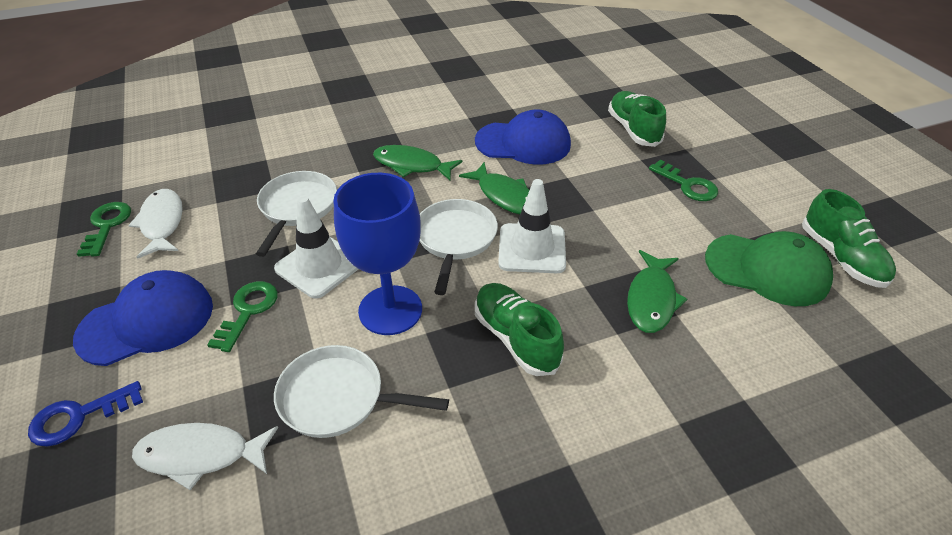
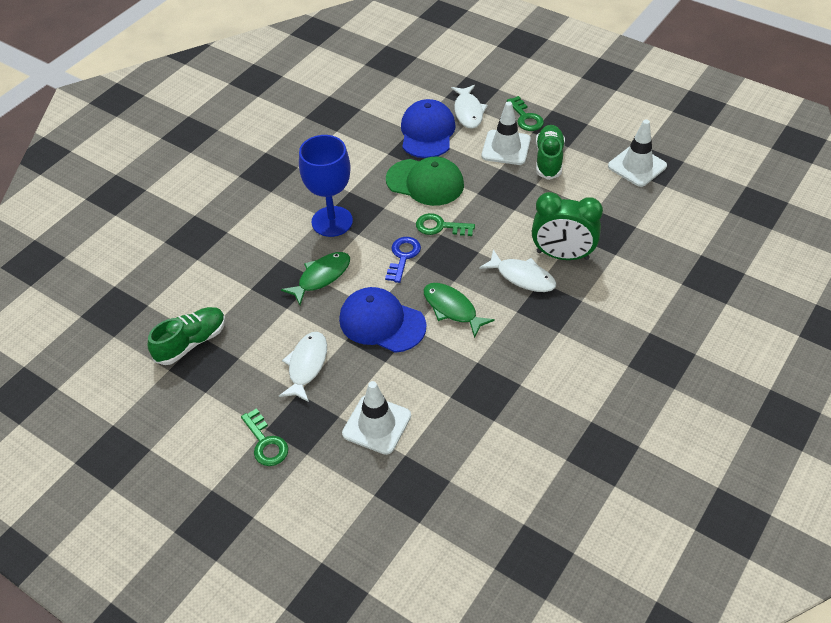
green clock: 0 -> 1
green fish: 3 -> 2
green shoe: 3 -> 2
white fish: 2 -> 3
white pan: 3 -> 0
white traffic cone: 2 -> 3

